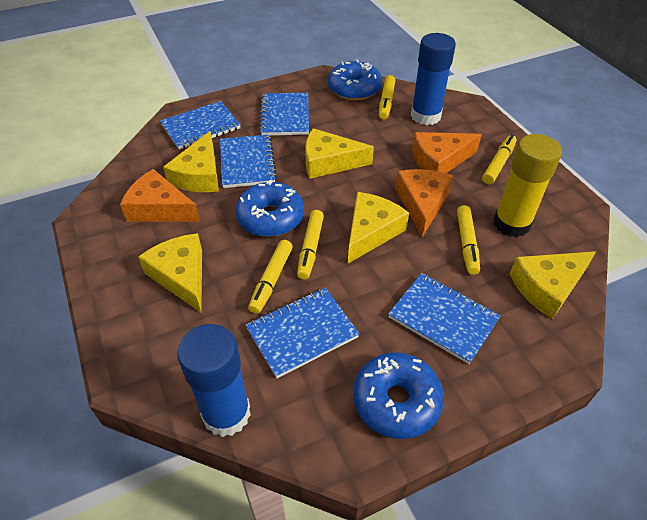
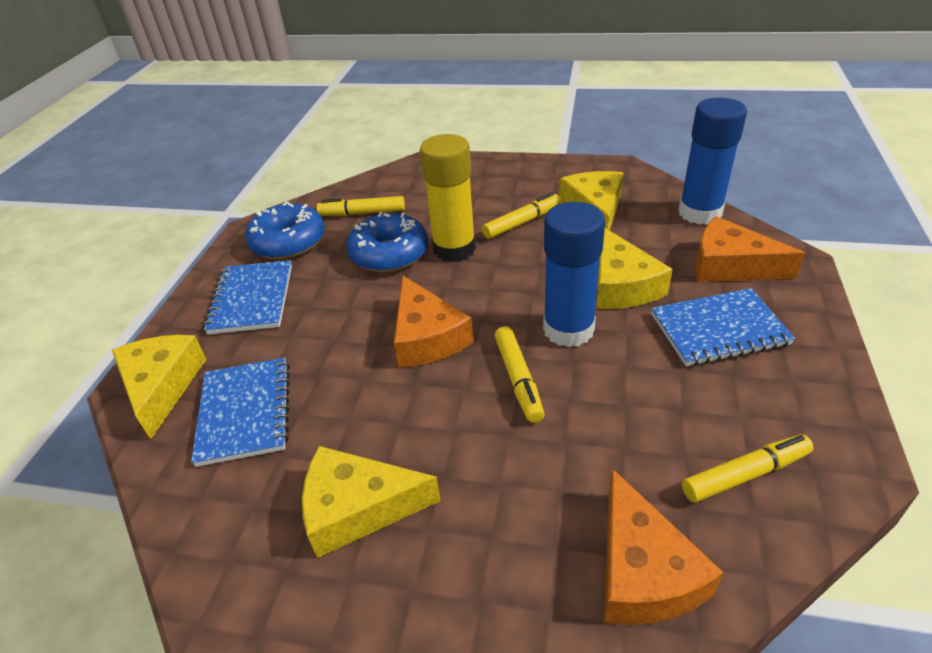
blue donut: 3 -> 2
blue notebook: 5 -> 3
yellow cheese: 5 -> 4
yellow marker: 5 -> 4

